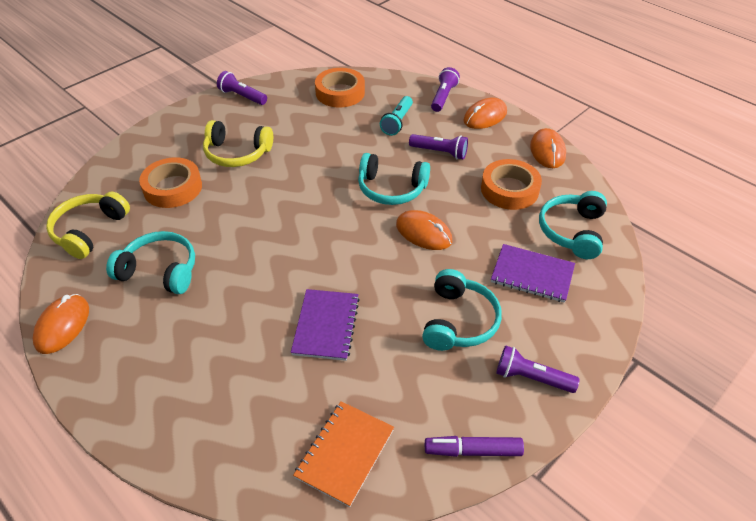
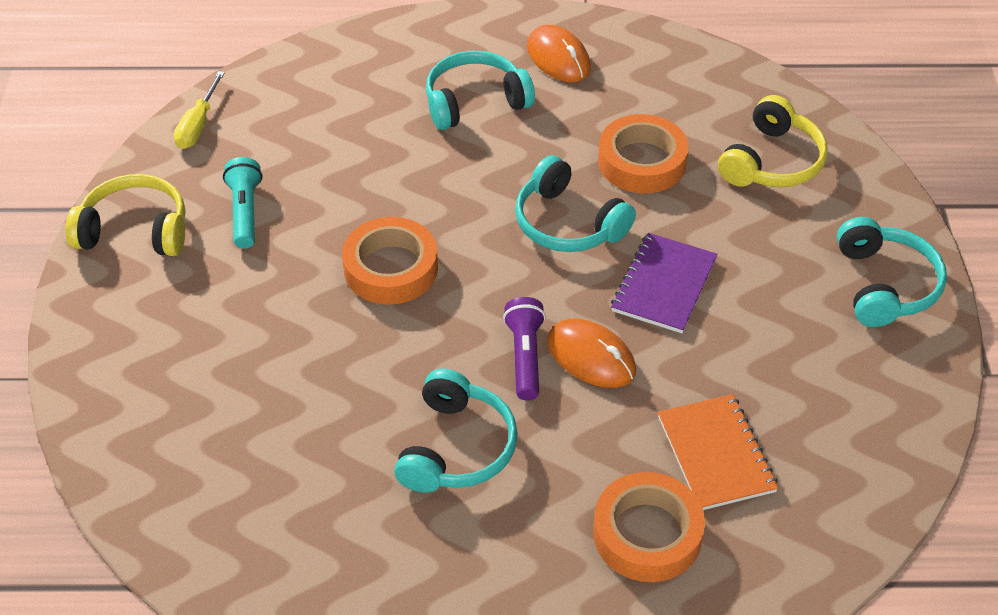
orange mouse: 4 -> 2
purple flashlight: 4 -> 1
purple marker: 1 -> 0
purple notebook: 2 -> 1
yellow screwdriver: 0 -> 1

